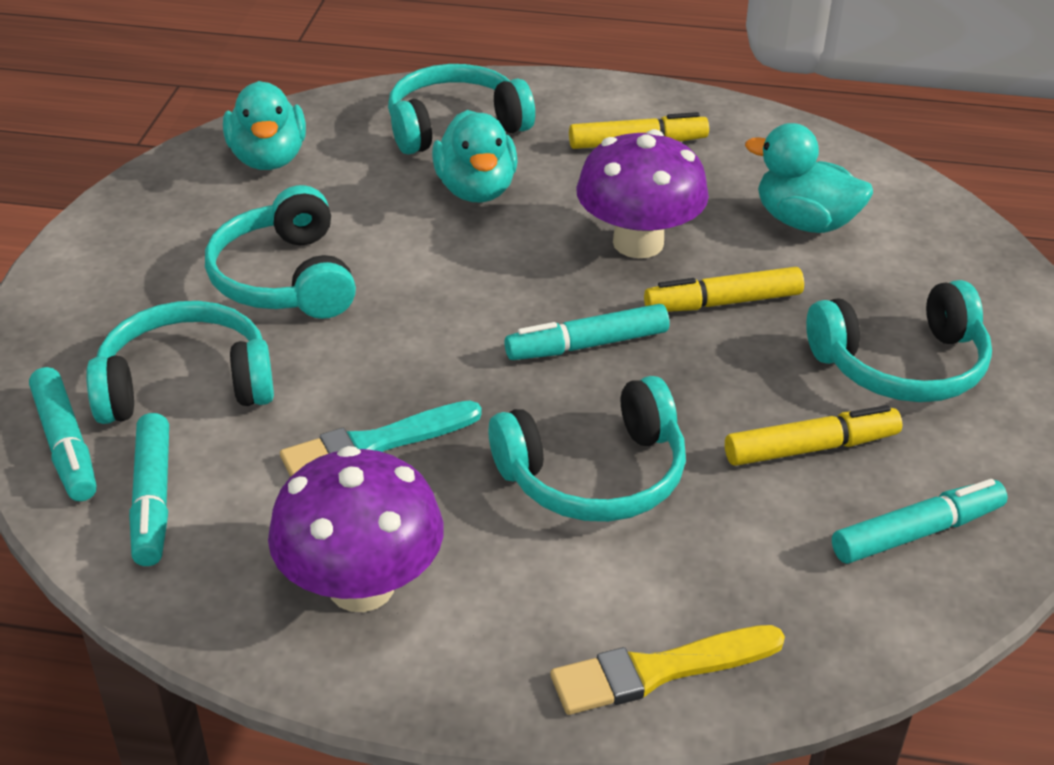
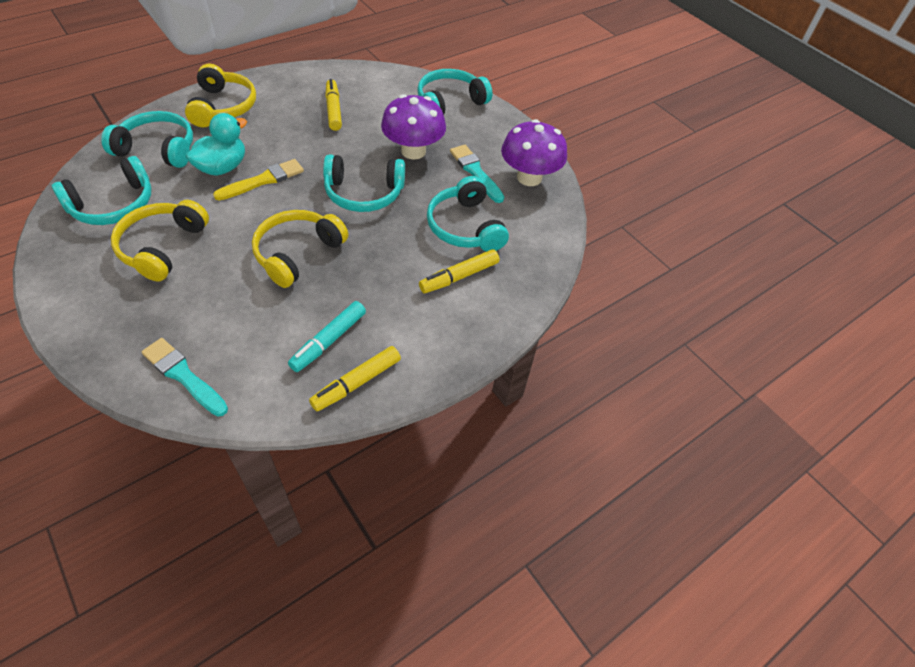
turquoise brush: 1 -> 2
turquoise duck: 3 -> 1
turquoise marker: 4 -> 1
yellow headphones: 0 -> 3

